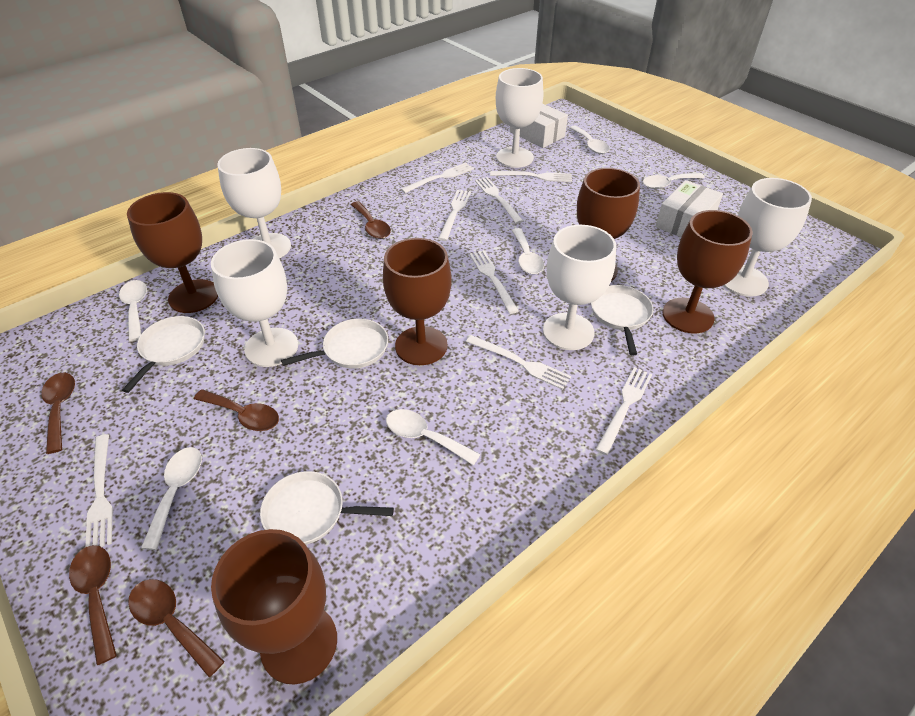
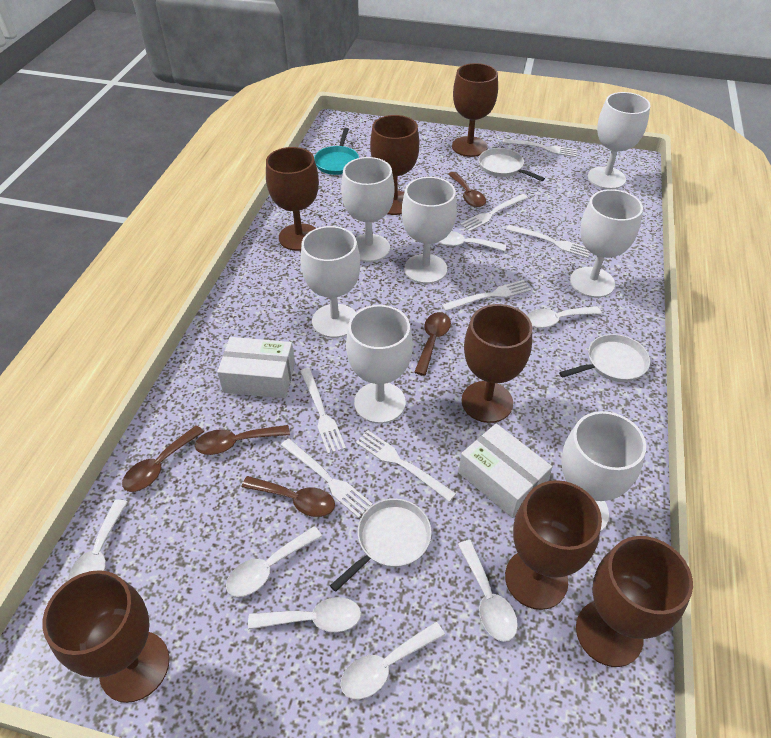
brown goblet: 5 -> 7
turquoise pan: 0 -> 1
white fork: 8 -> 7
white goblet: 5 -> 7
white pan: 4 -> 3
white spoon: 6 -> 7

